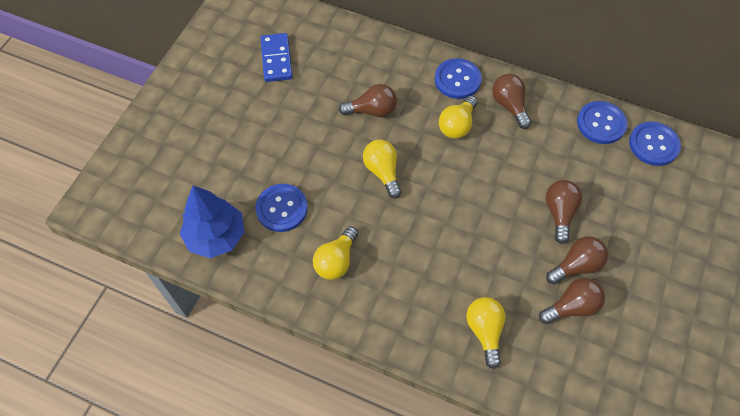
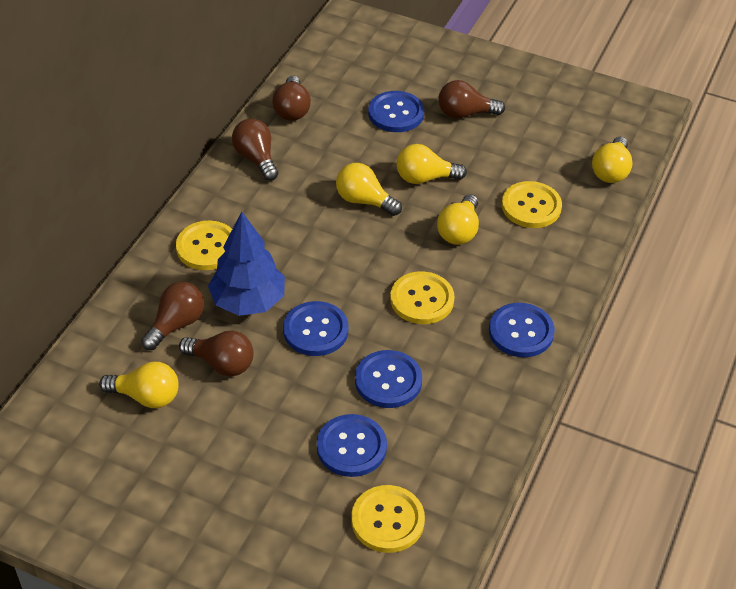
blue button: 4 -> 5
blue domino: 1 -> 0
yellow button: 0 -> 4
yellow light bulb: 4 -> 5

